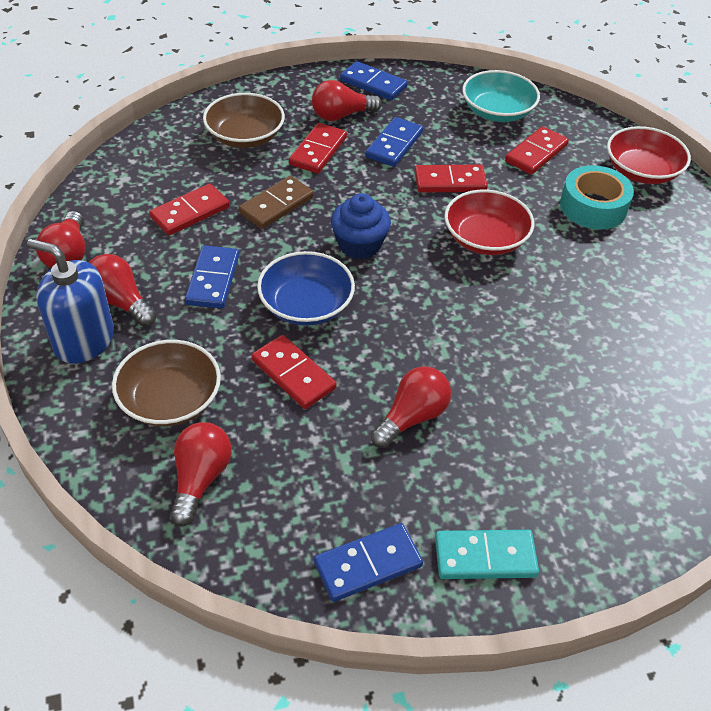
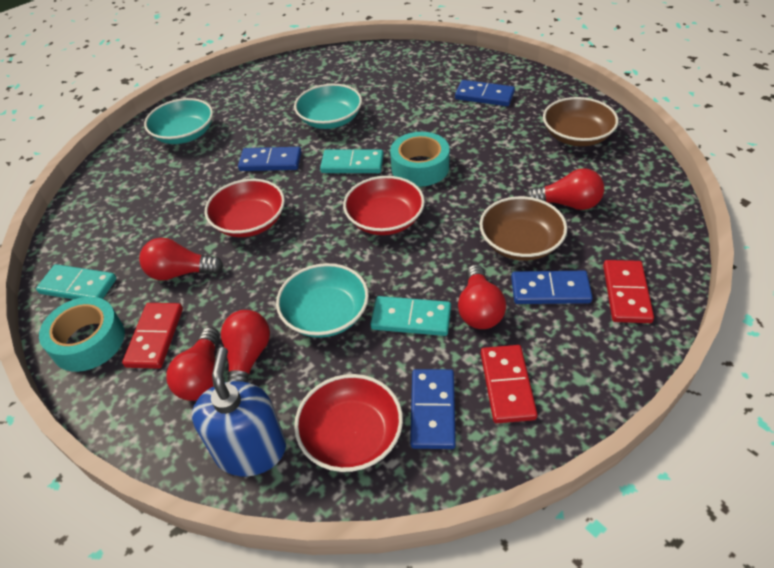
blue bowl: 1 -> 0
blue cupcake: 1 -> 0
brown domino: 1 -> 0
red bowl: 2 -> 3
red domino: 5 -> 3
turquoise bowl: 1 -> 3
turquoise domino: 1 -> 3
turquoise tape: 1 -> 2

